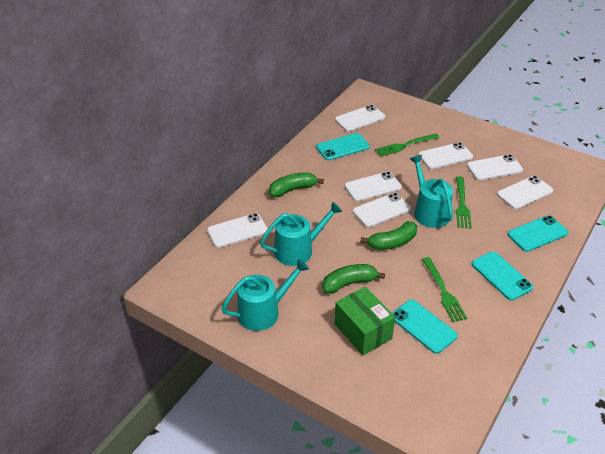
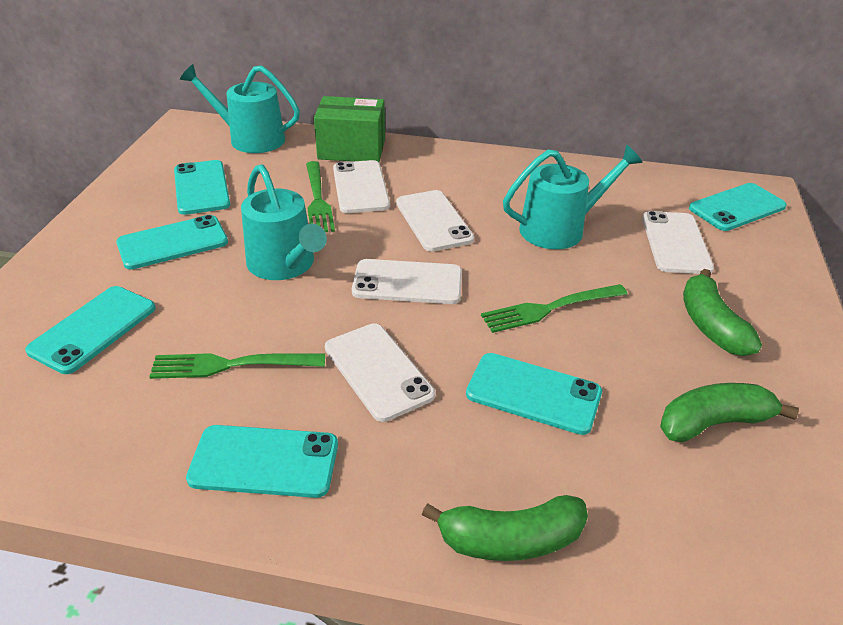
turquoise phone: 4 -> 6
white phone: 7 -> 5

